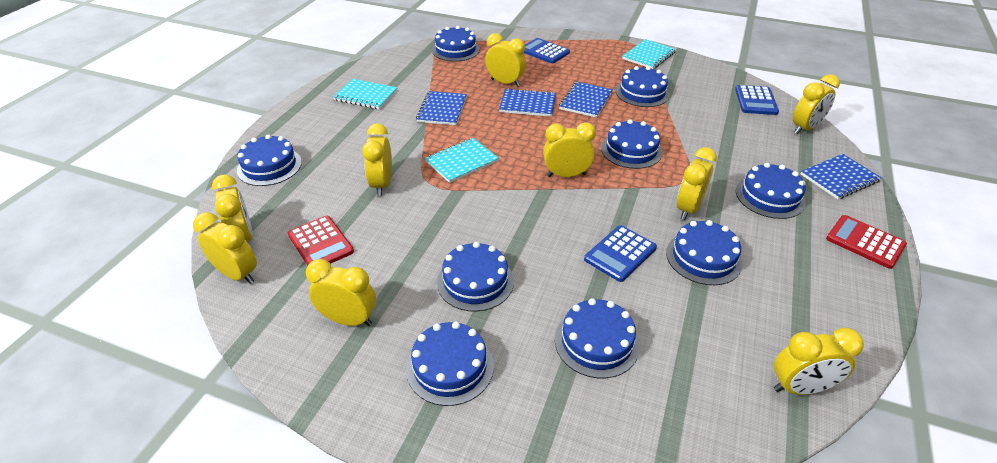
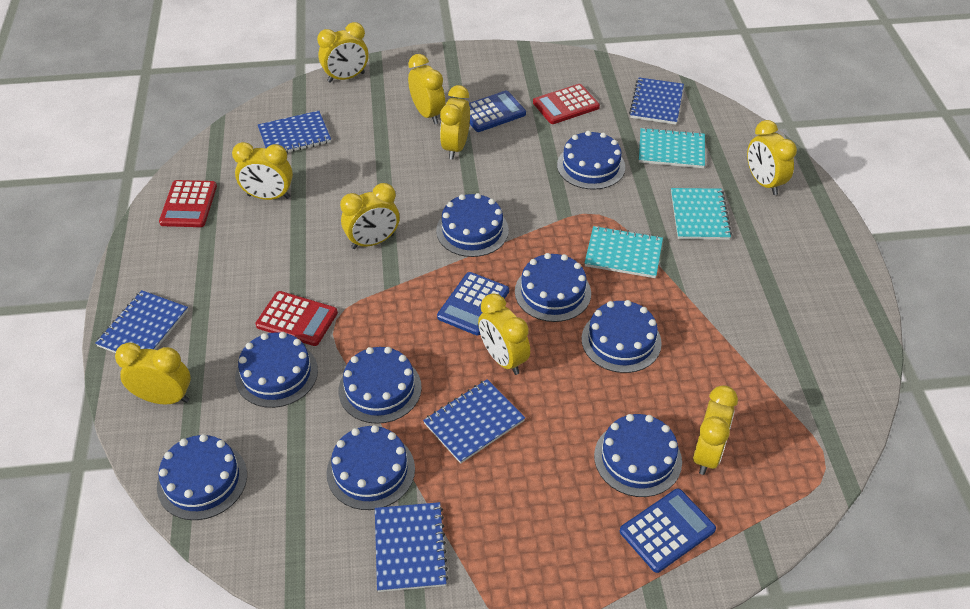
blue notebook: 4 -> 5
red calculator: 2 -> 3

